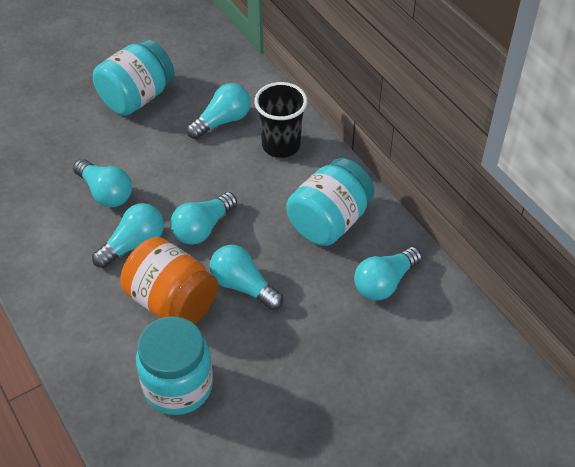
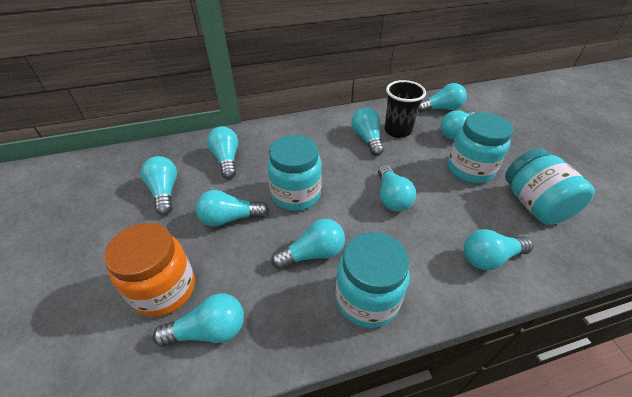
turquoise jar: 3 -> 4
turquoise light bulb: 6 -> 10

